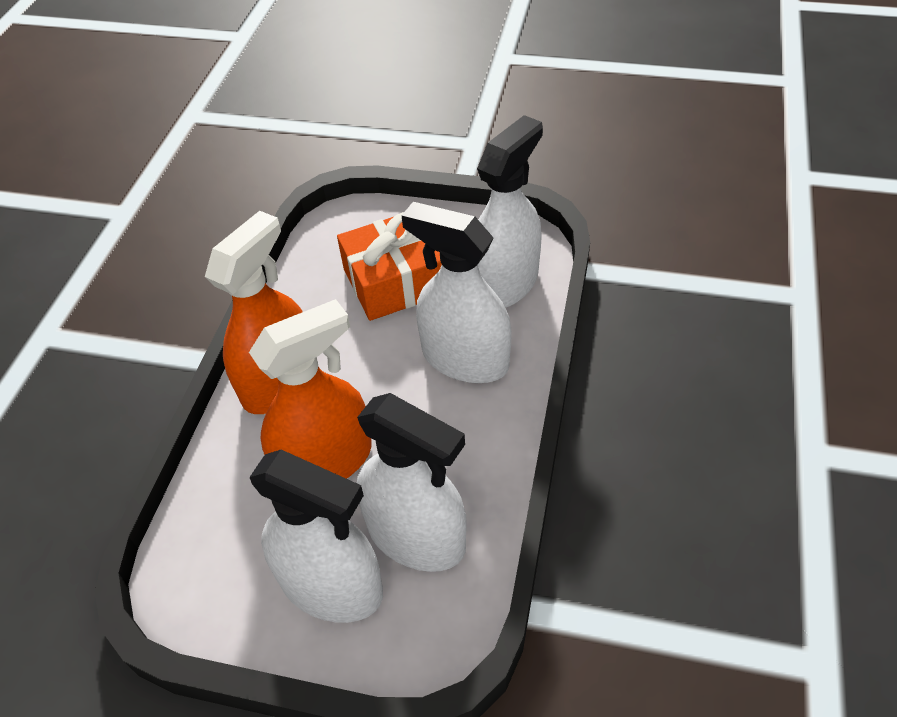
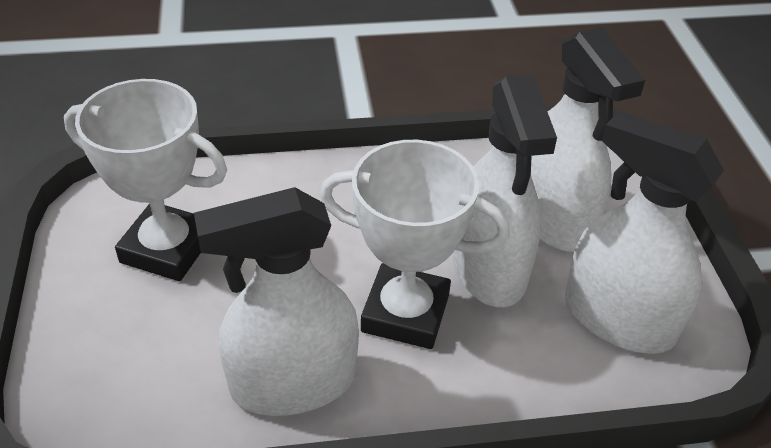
orange gift: 1 -> 0
orange spray bottle: 2 -> 0
white trophy: 0 -> 2

